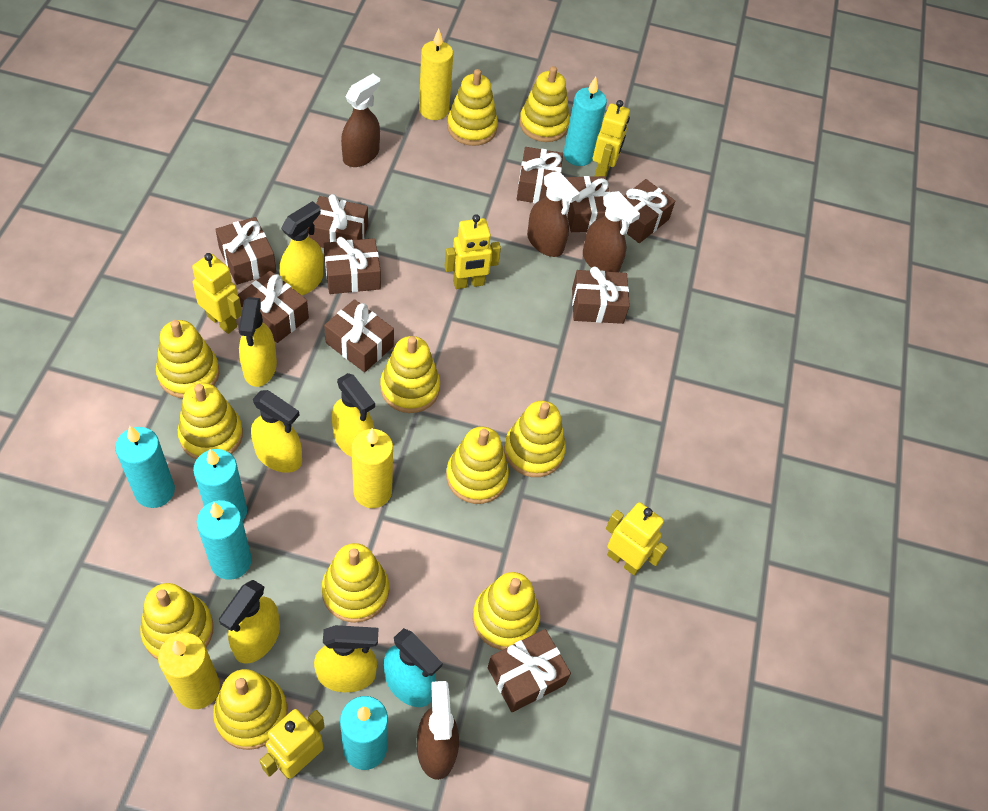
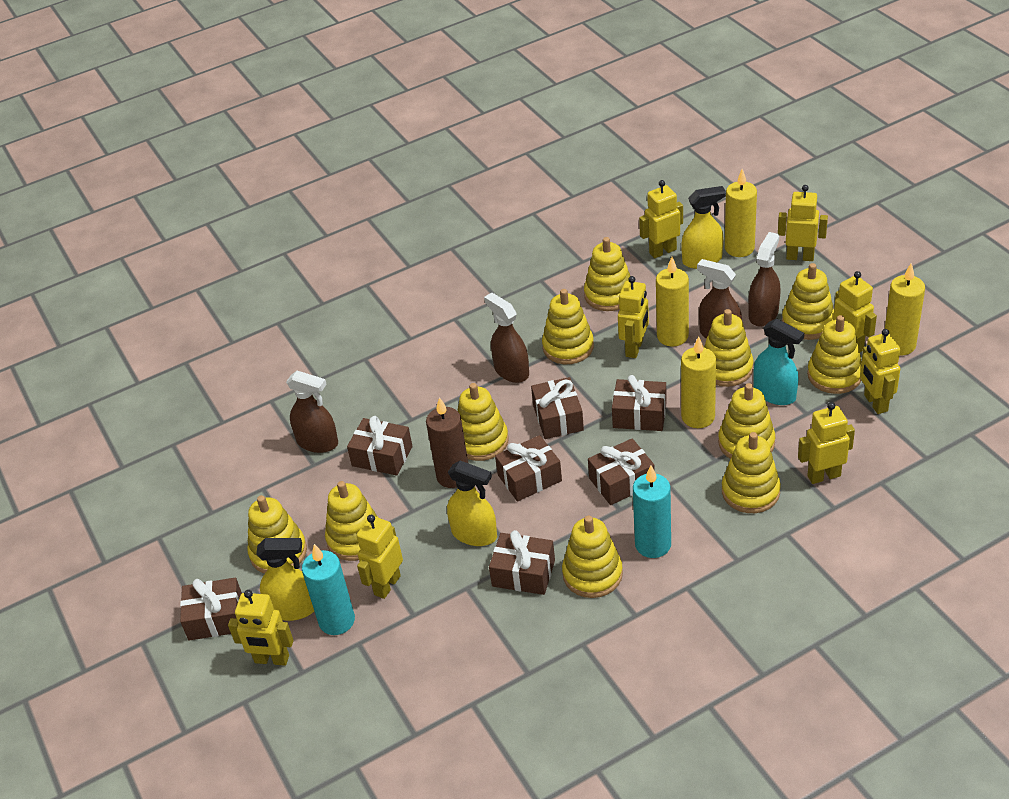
brown candle: 0 -> 1
brown gift: 10 -> 7
turquoise candle: 5 -> 2
yellow candle: 3 -> 4
yellow robot: 5 -> 8
yellow spray bottle: 6 -> 3

